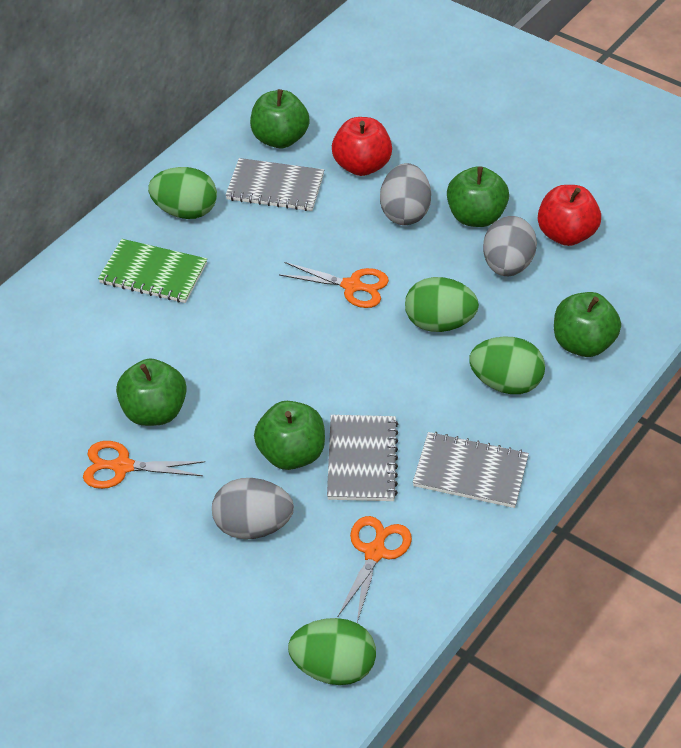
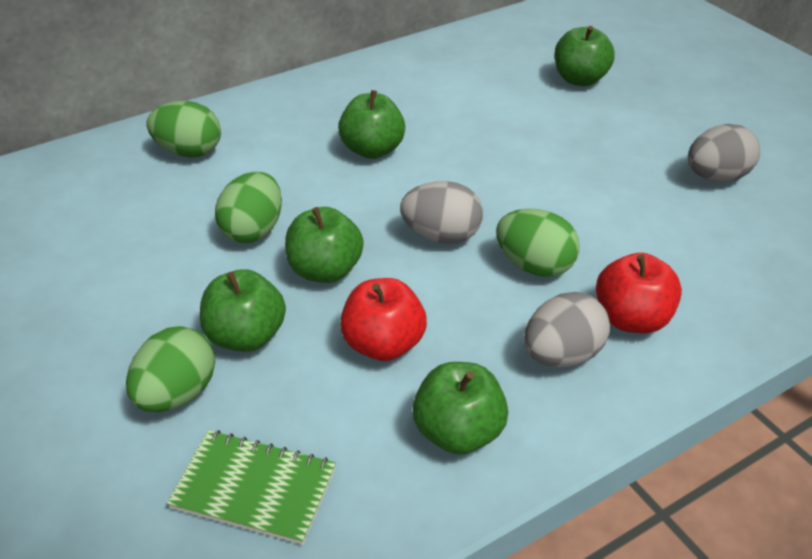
grey notebook: 3 -> 0
orange scissors: 3 -> 0

